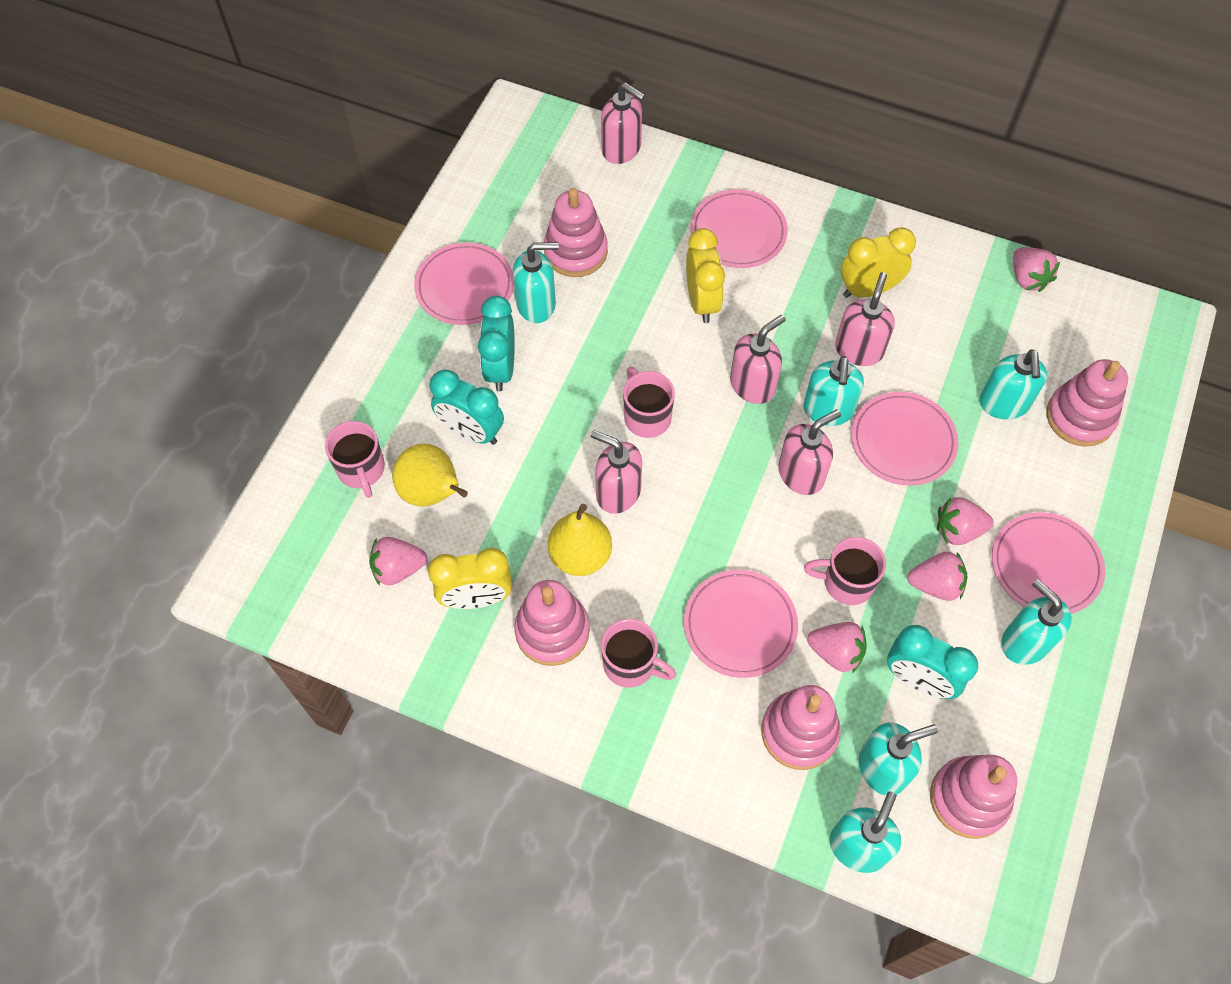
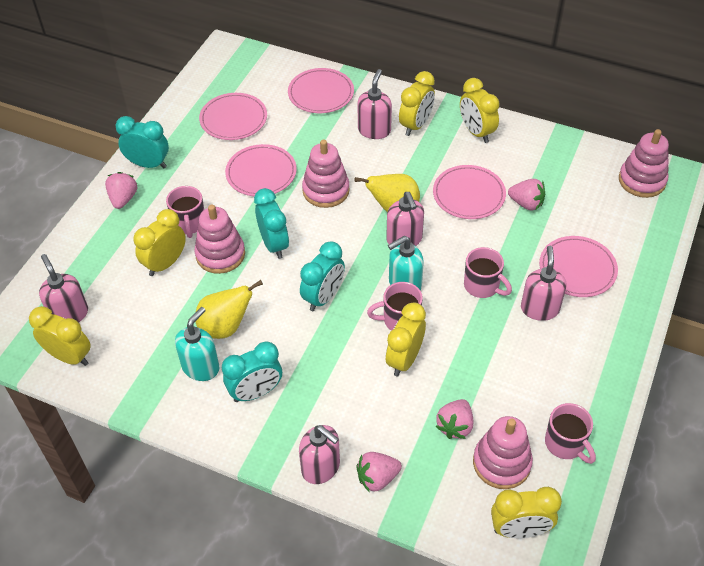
pink stacking toy: 5 -> 4
pink strawberry: 5 -> 4
turquoise clock: 3 -> 4
turquoise soap dispenser: 6 -> 2
yellow clock: 3 -> 6

